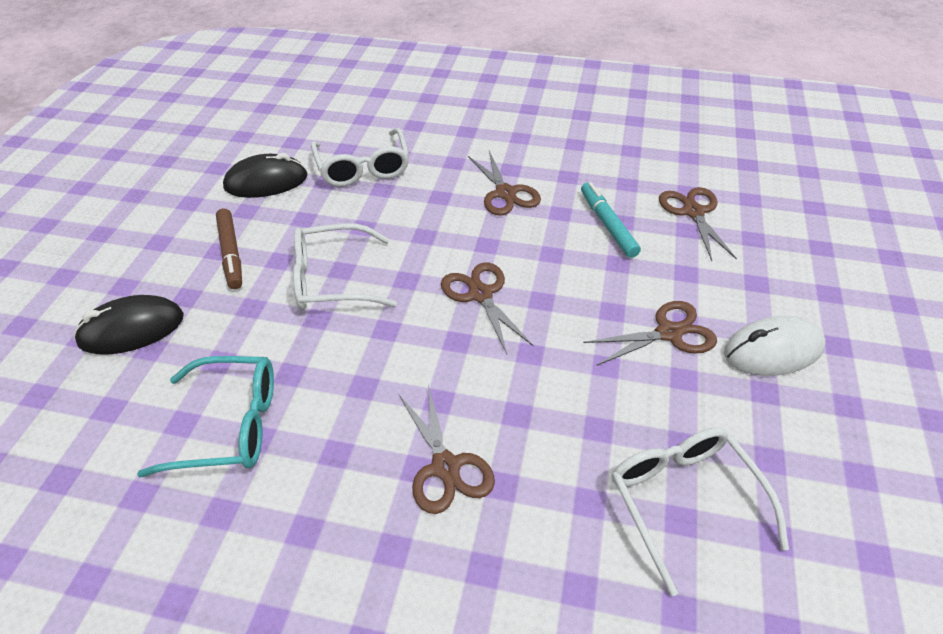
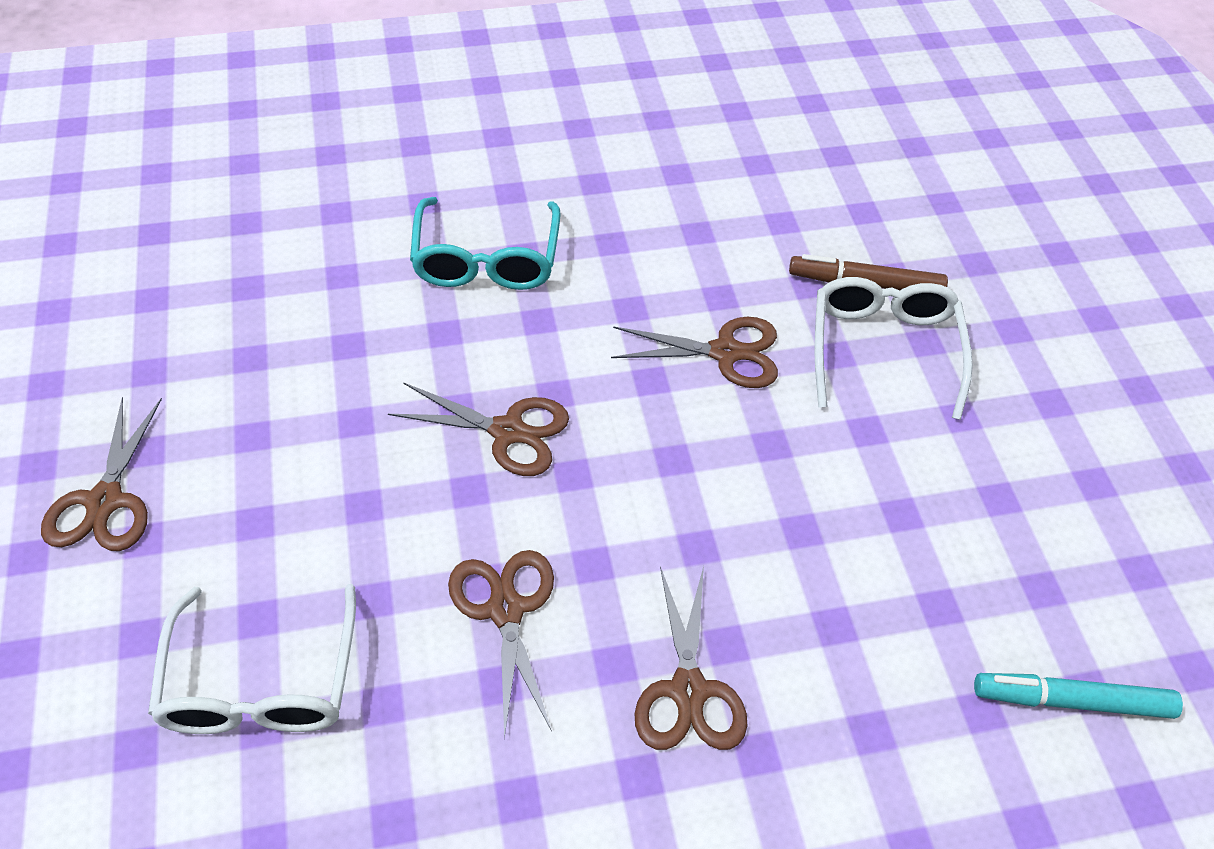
black mouse: 2 -> 0
white glasses: 3 -> 2
white mouse: 1 -> 0

